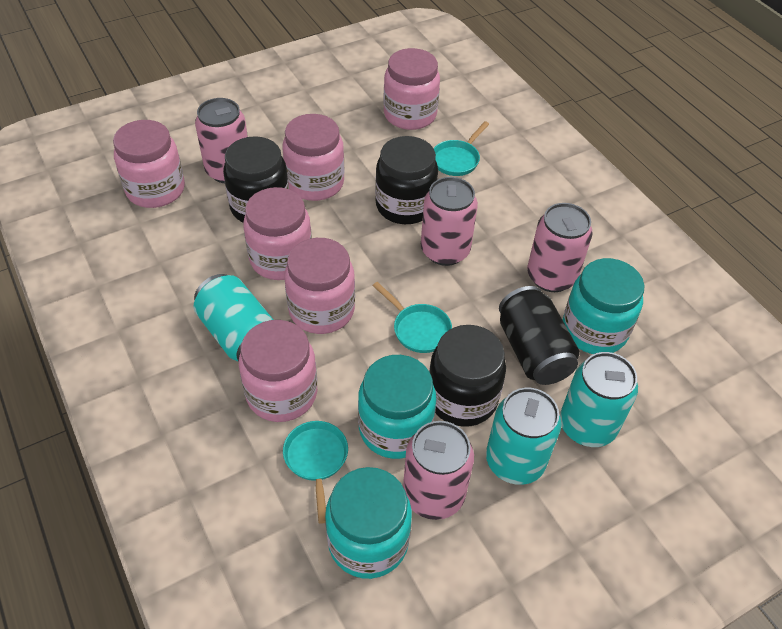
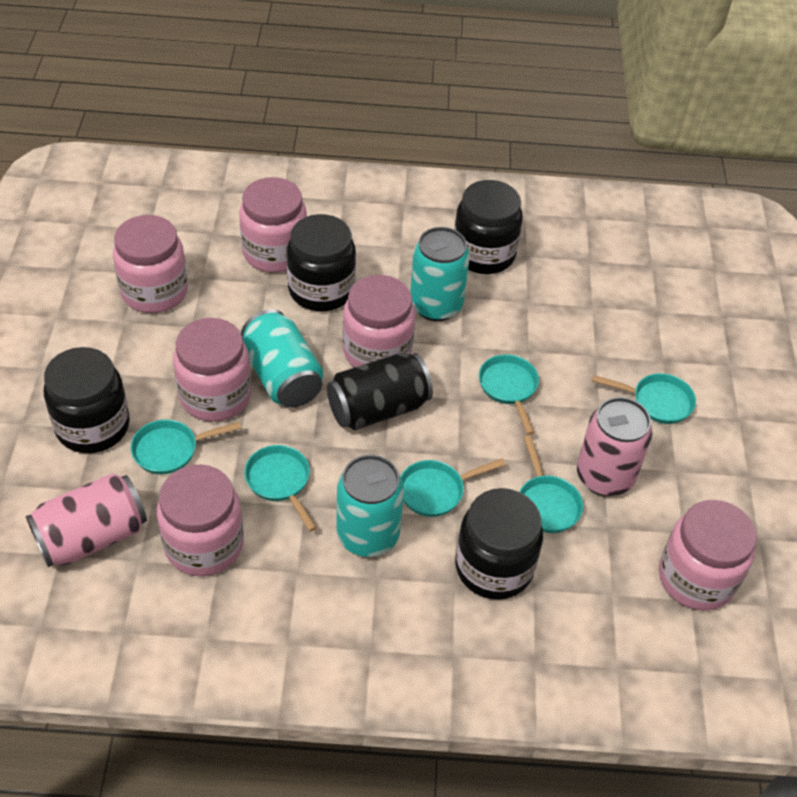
black jar: 3 -> 4
pink can: 4 -> 2
turquoise jar: 3 -> 0
turquoise pan: 3 -> 6

